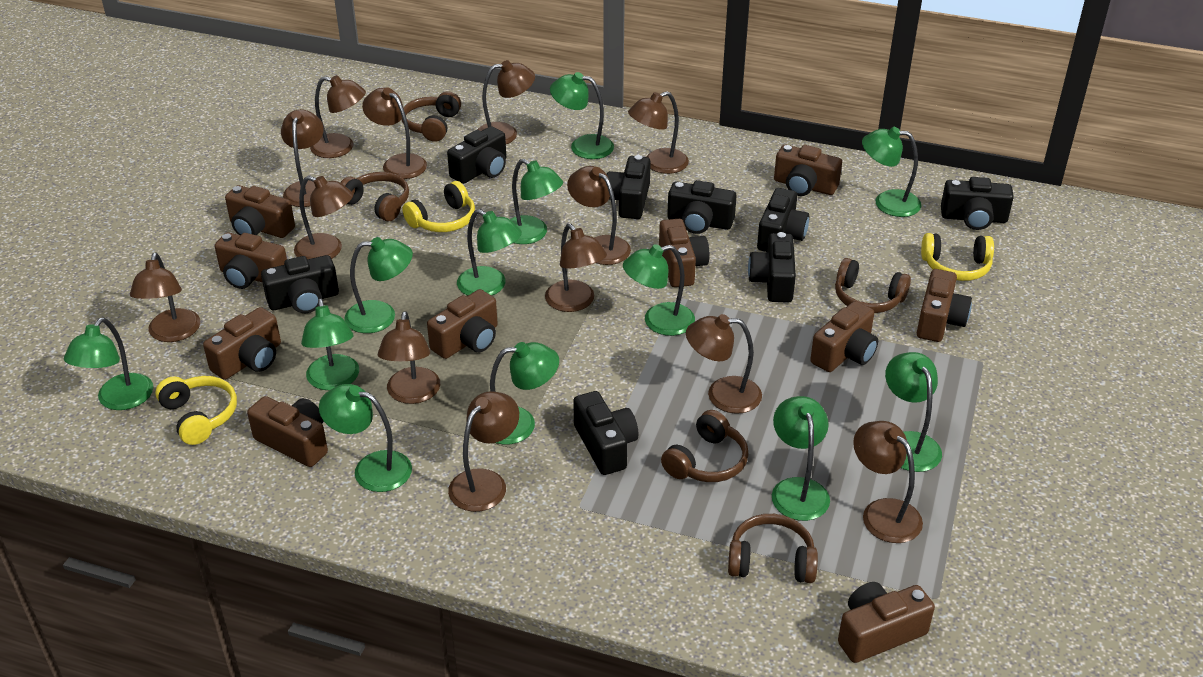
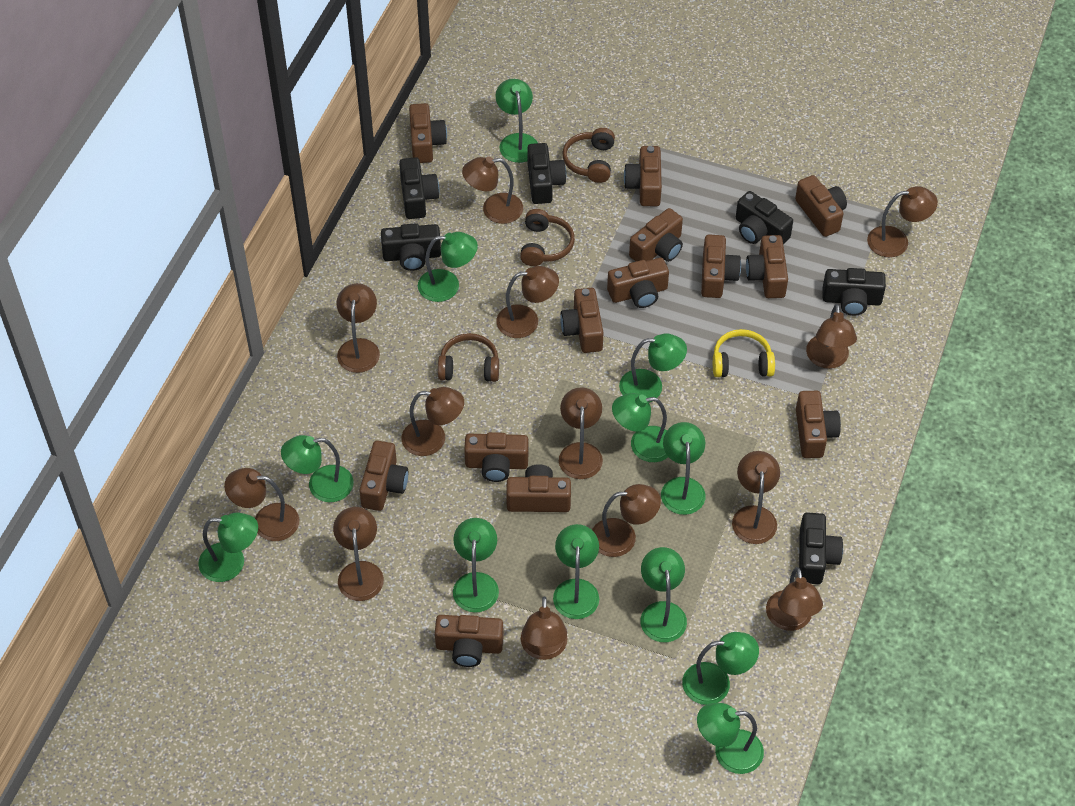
black camera: 8 -> 6
brown camera: 10 -> 13
brown headphones: 5 -> 3
yellow headphones: 3 -> 1

